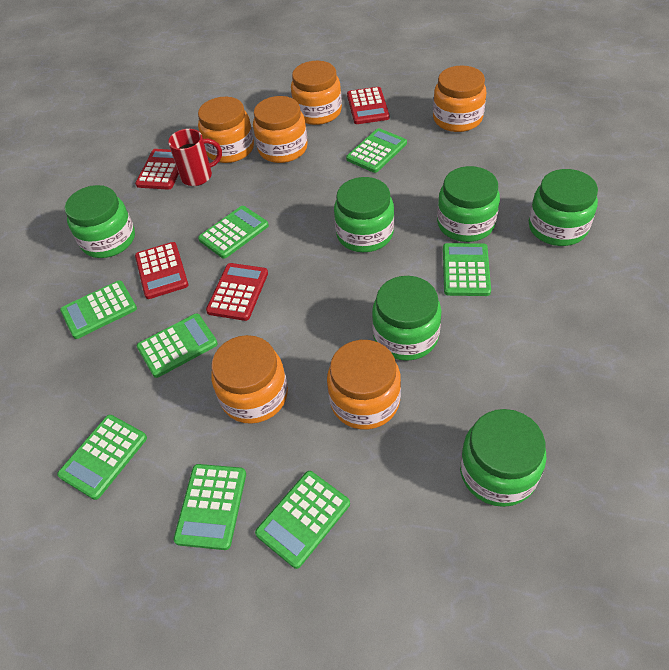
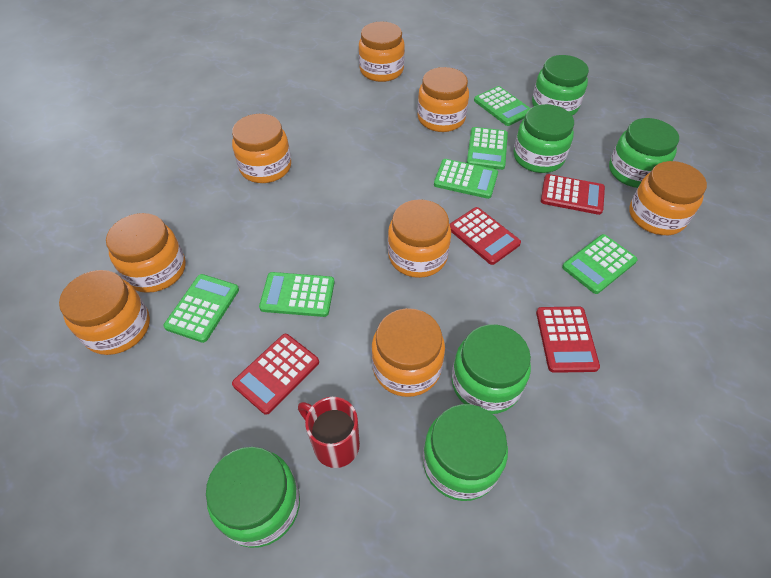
green calculator: 8 -> 6
orange jar: 6 -> 8

